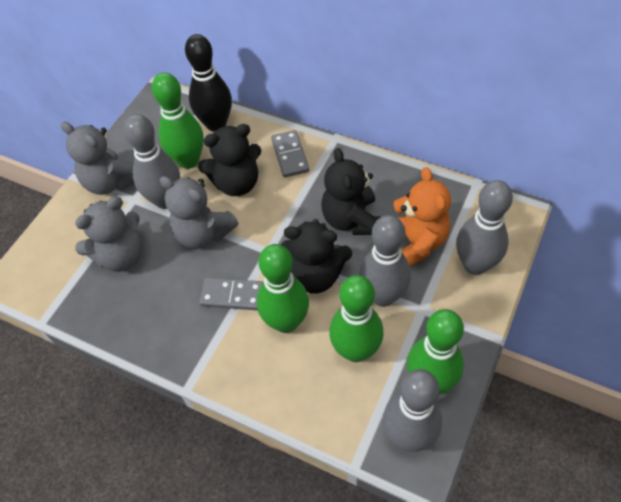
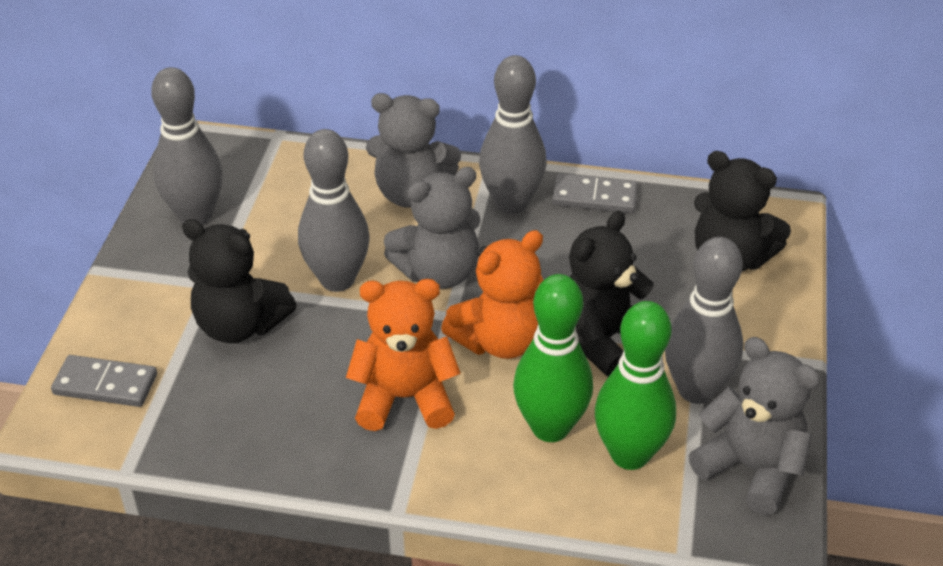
black bowling pin: 1 -> 0
green bowling pin: 4 -> 2
orange teddy bear: 1 -> 2

